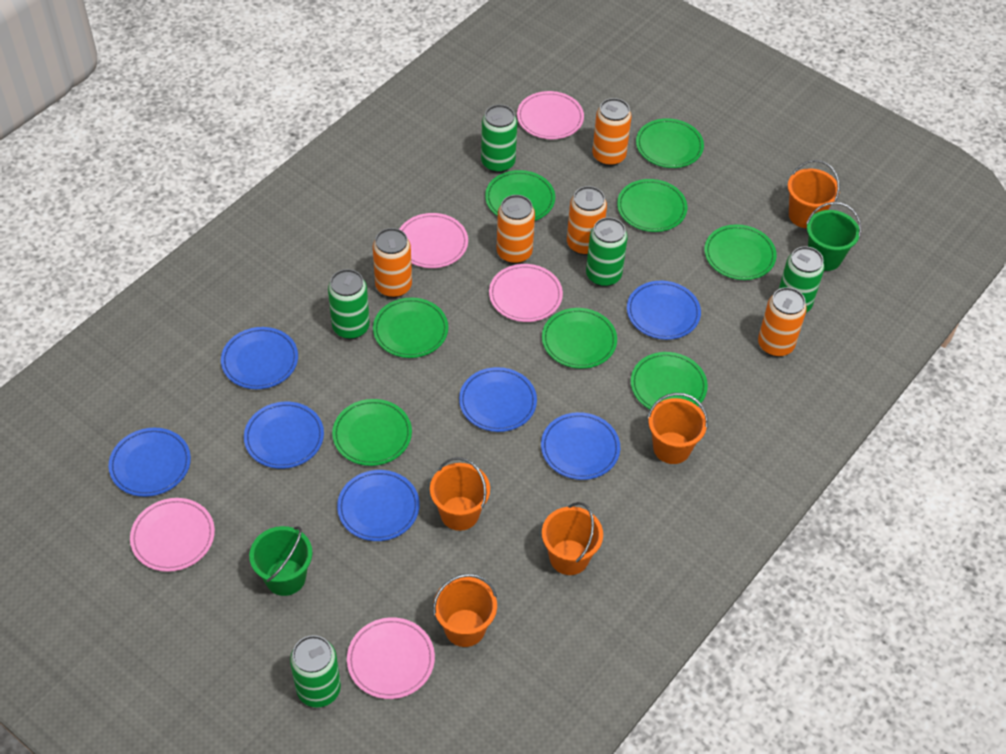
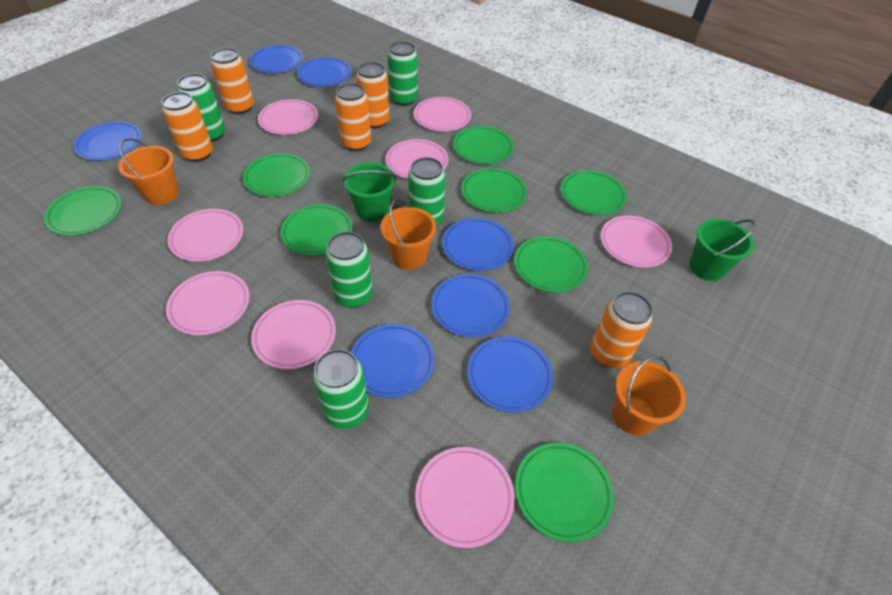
orange bucket: 5 -> 3
pink plate: 5 -> 8

